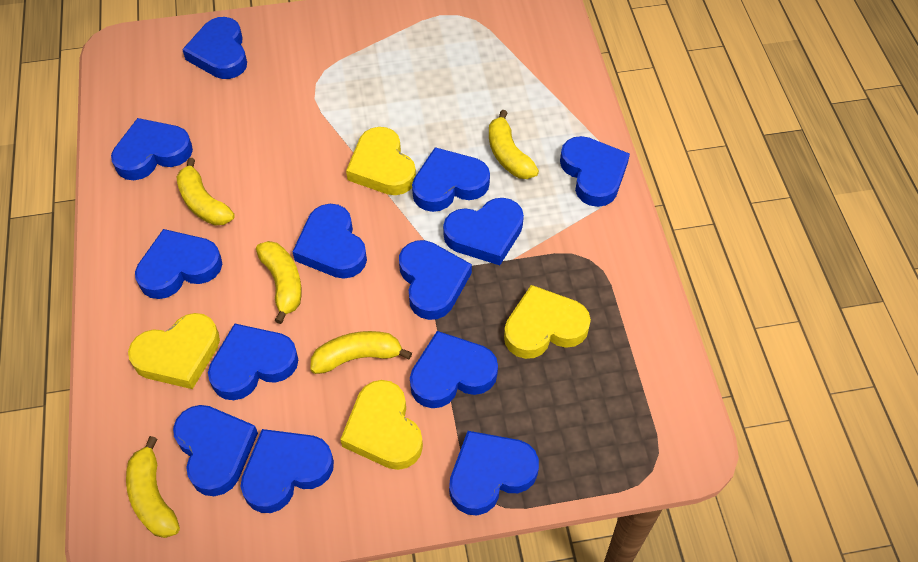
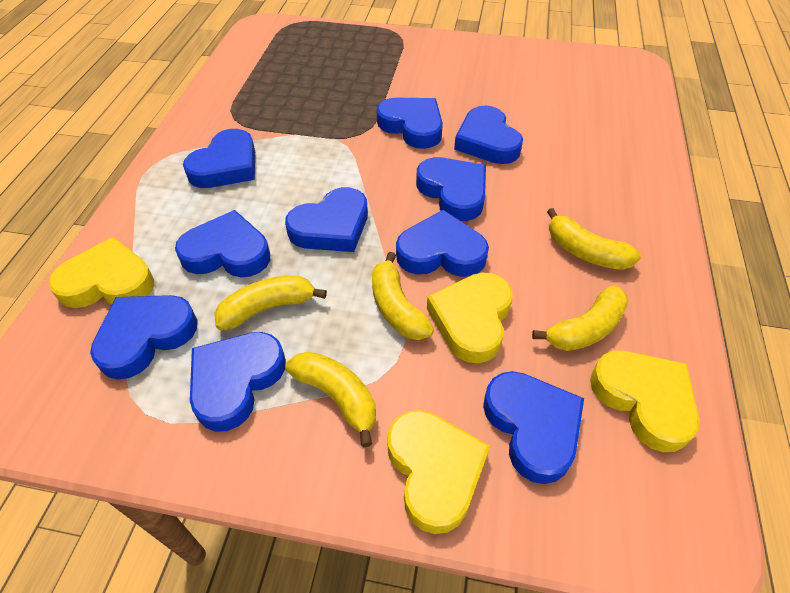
blue heart: 13 -> 10

